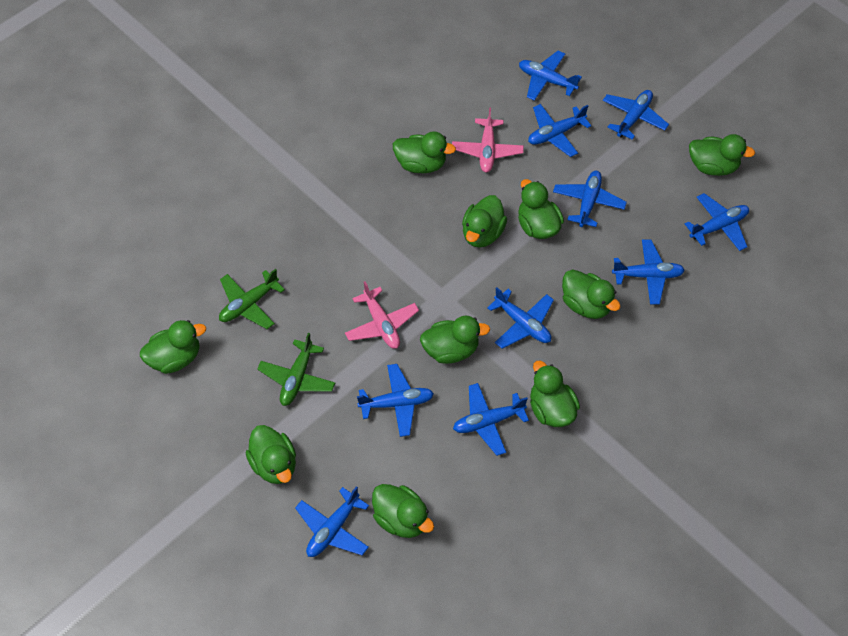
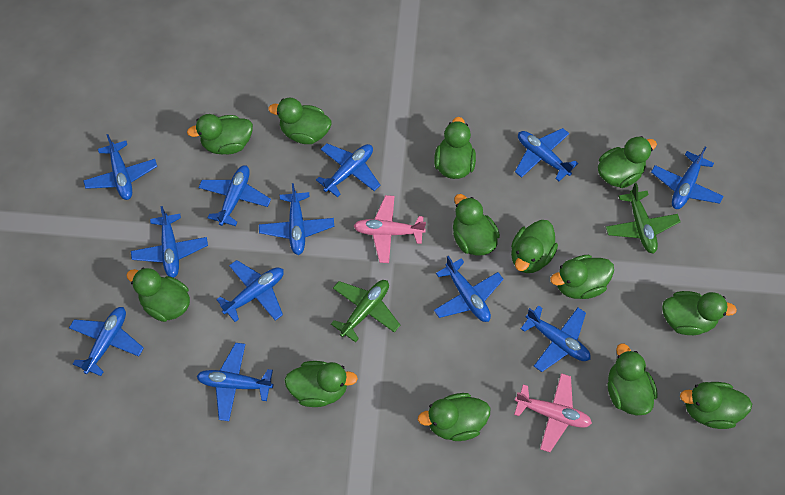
blue plane: 10 -> 12
green duck: 10 -> 13

